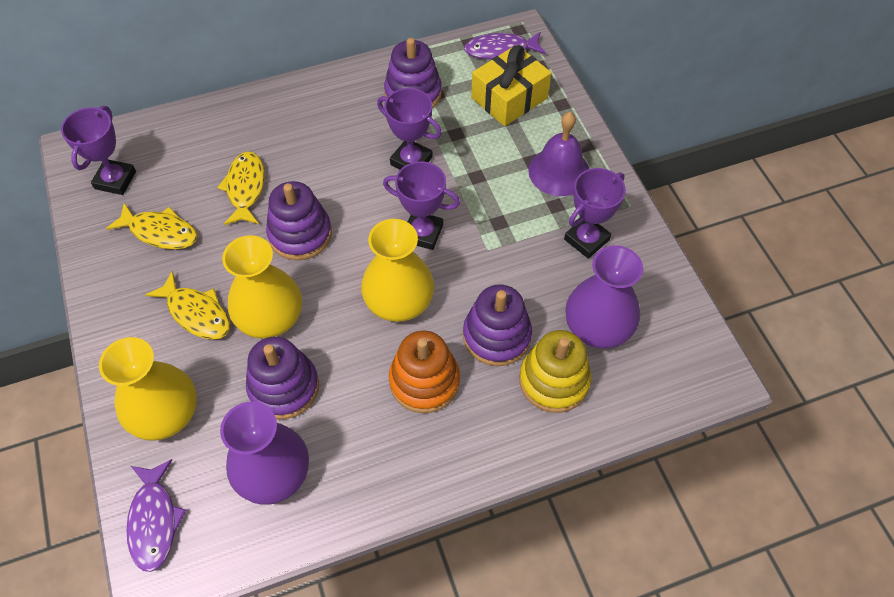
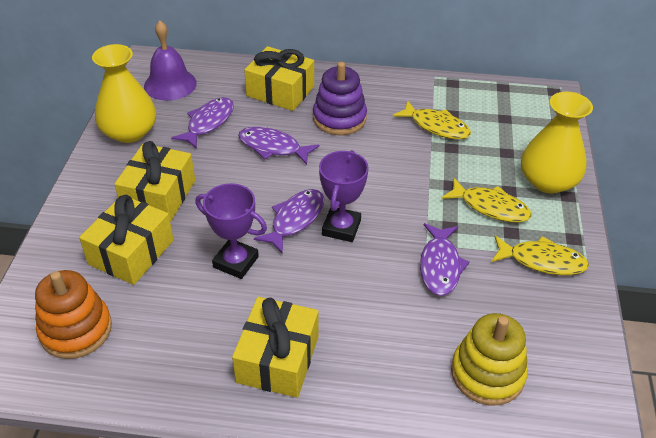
purple fish: 2 -> 4
purple stacking toy: 4 -> 1
purple trophy: 4 -> 2
purple vase: 2 -> 0
yellow gift: 1 -> 4
yellow vase: 3 -> 2

